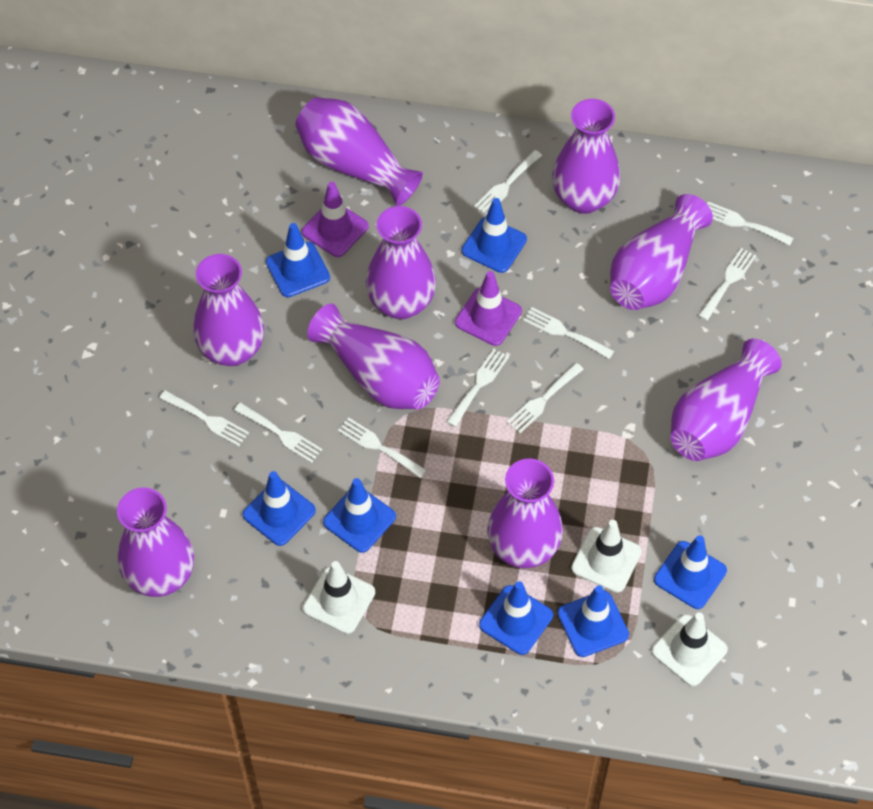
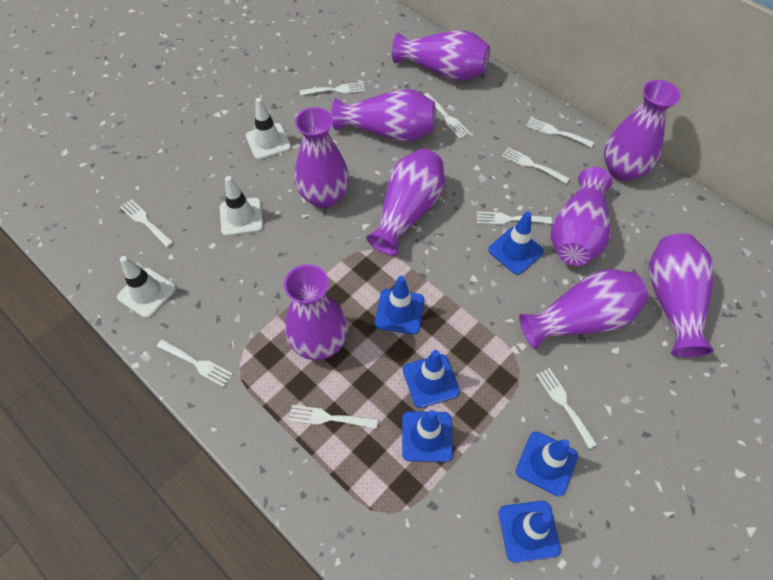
blue traffic cone: 7 -> 6
purple traffic cone: 2 -> 0

